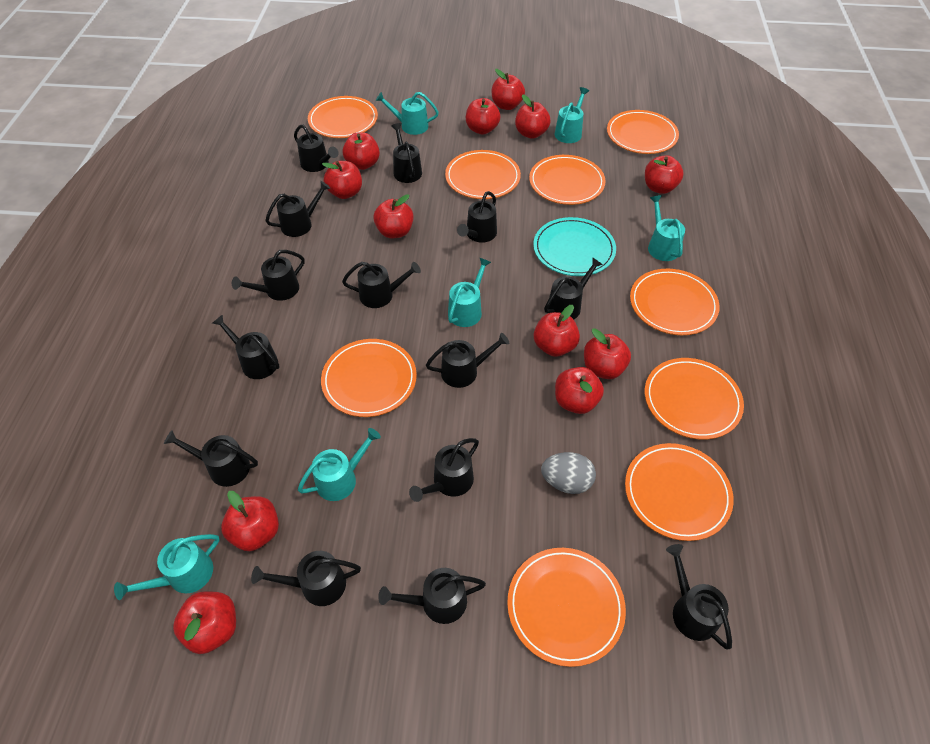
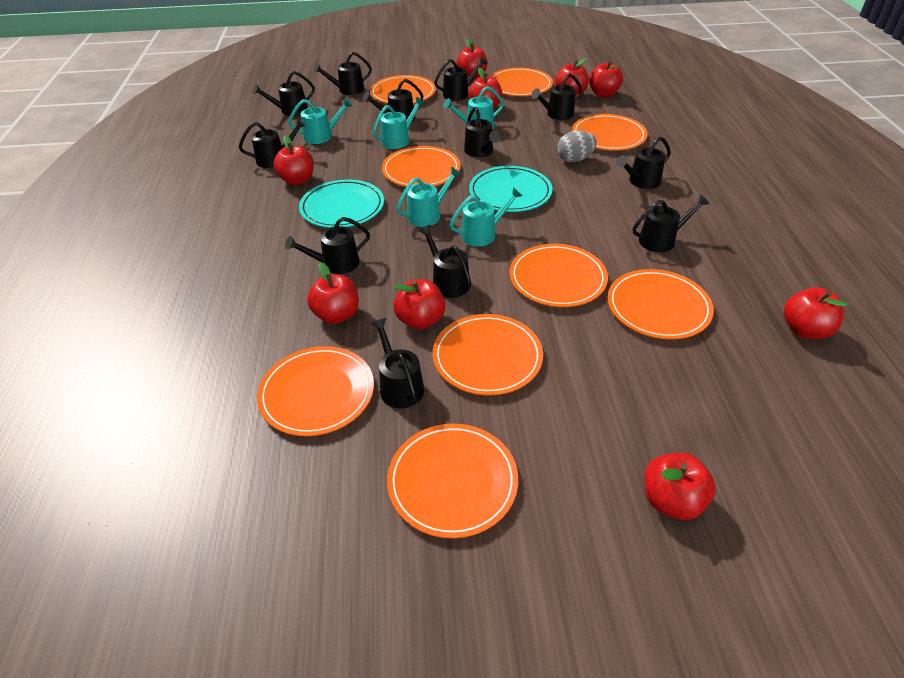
black watering can: 14 -> 12
red apple: 12 -> 9
turquoise plate: 1 -> 2
turquoise watering can: 6 -> 5

